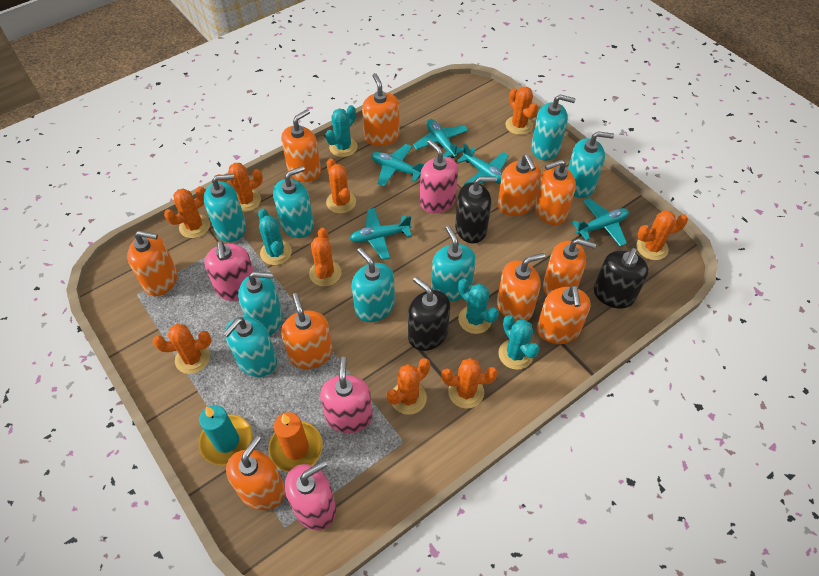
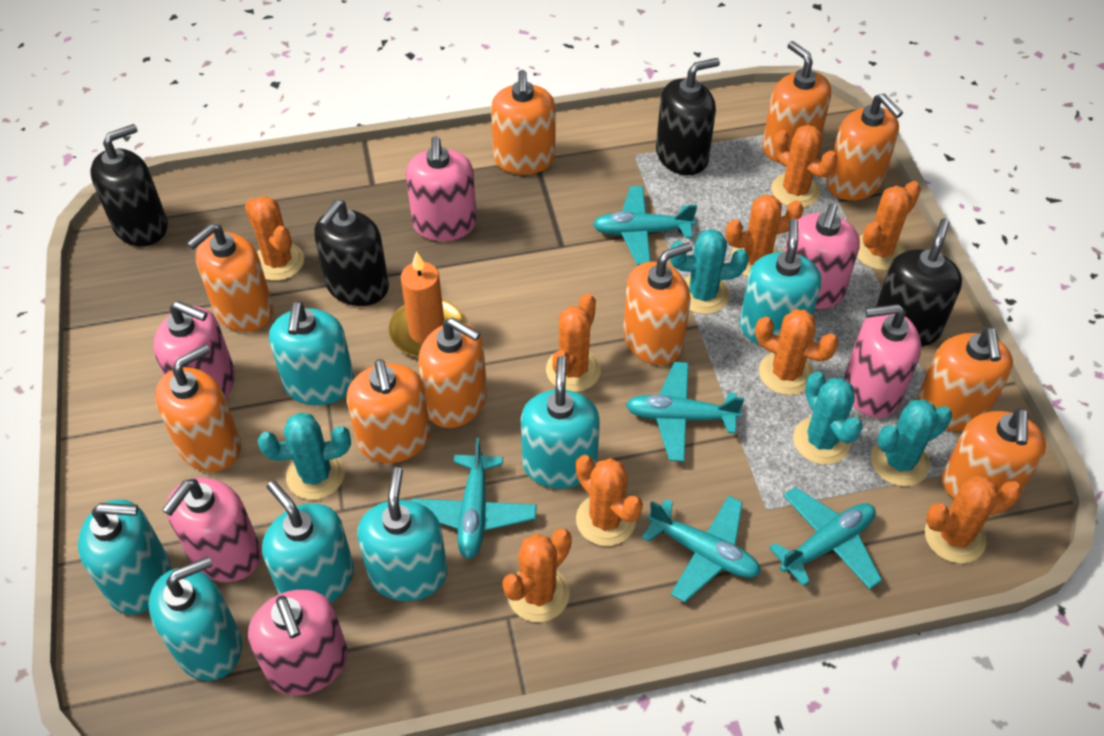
black soap dispenser: 3 -> 4
pink soap dispenser: 4 -> 6
turquoise candle: 1 -> 0
turquoise soap dispenser: 8 -> 7

